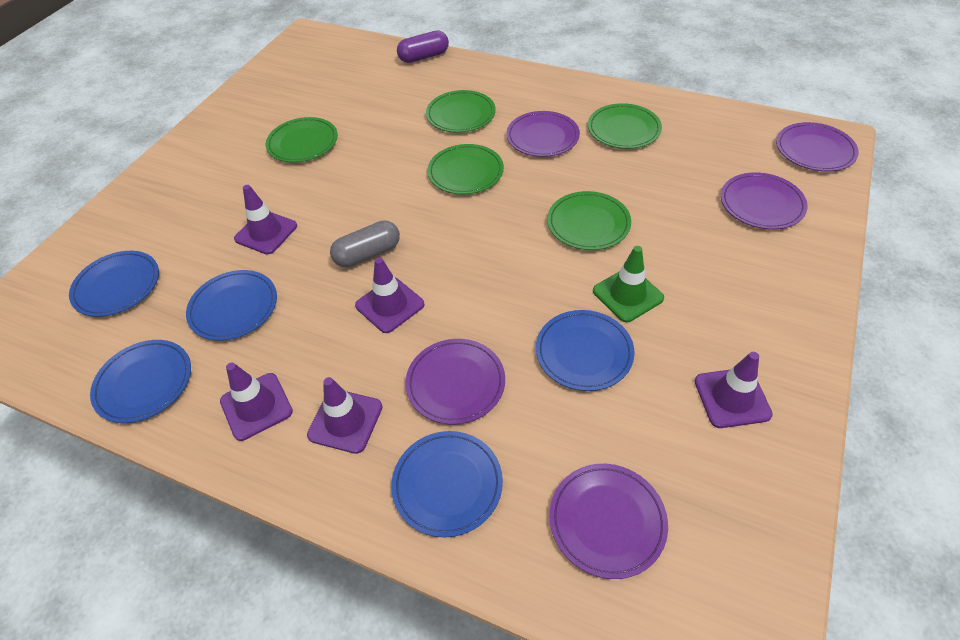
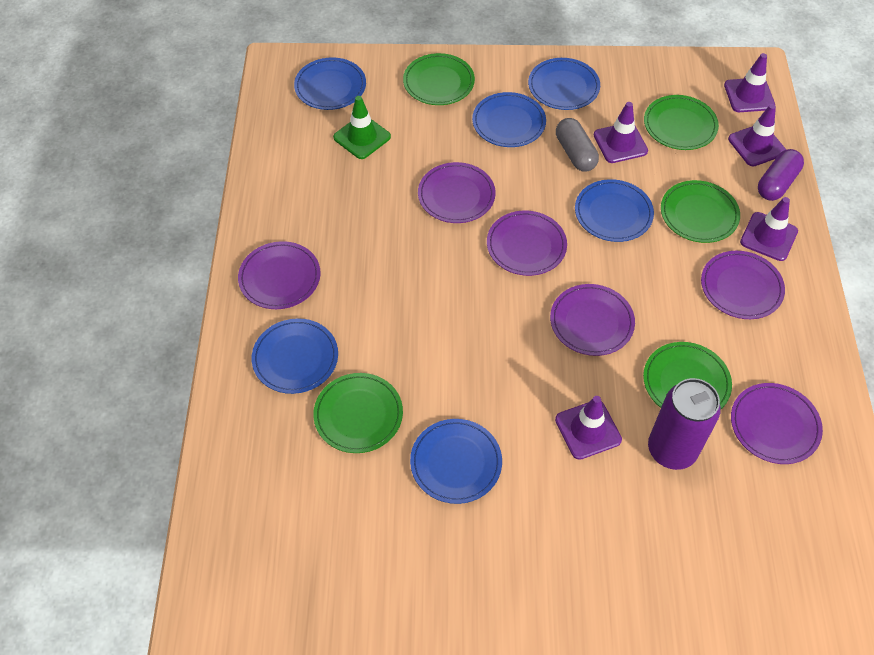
blue plate: 5 -> 6
purple can: 0 -> 1
purple plate: 5 -> 6

